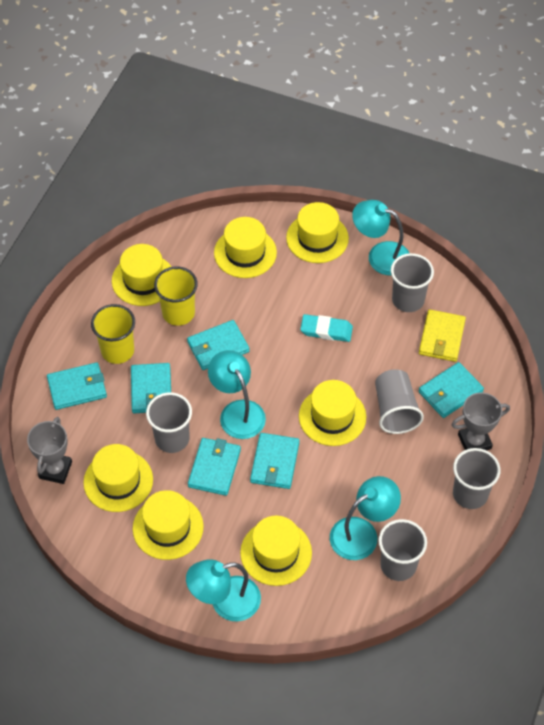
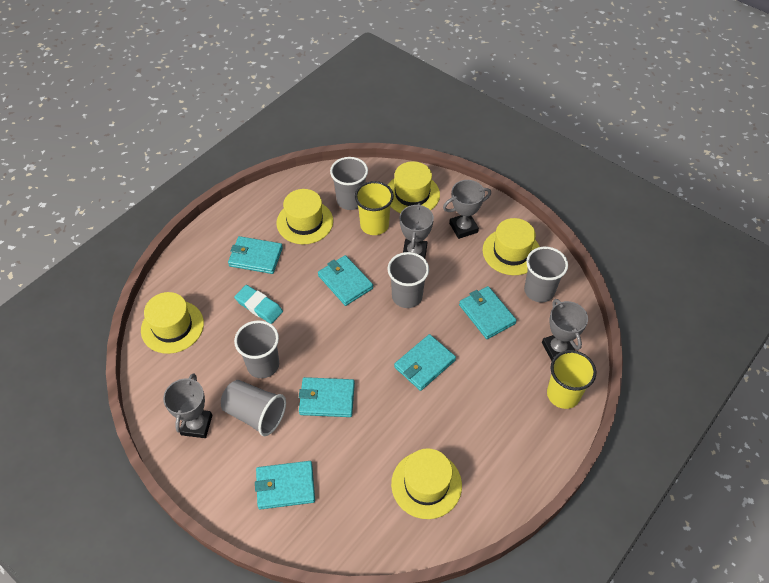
grey trophy: 2 -> 4
turquoise lamp: 4 -> 0
yellow hat: 7 -> 5
yellow wallet: 1 -> 0

